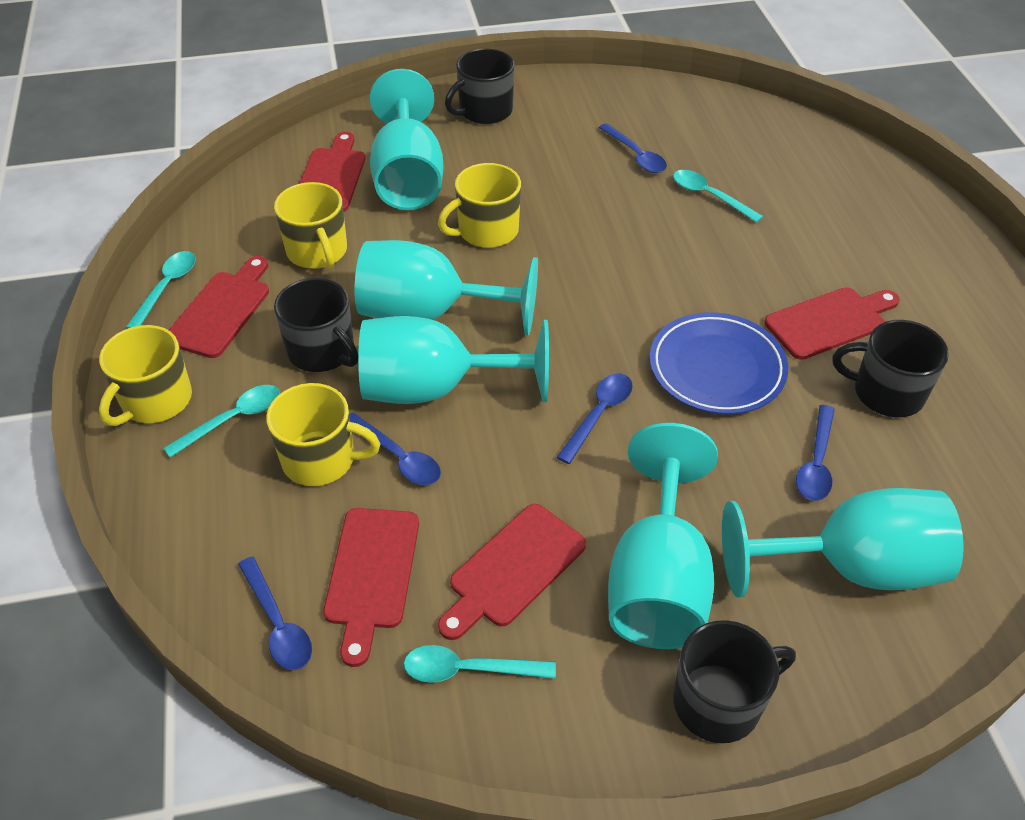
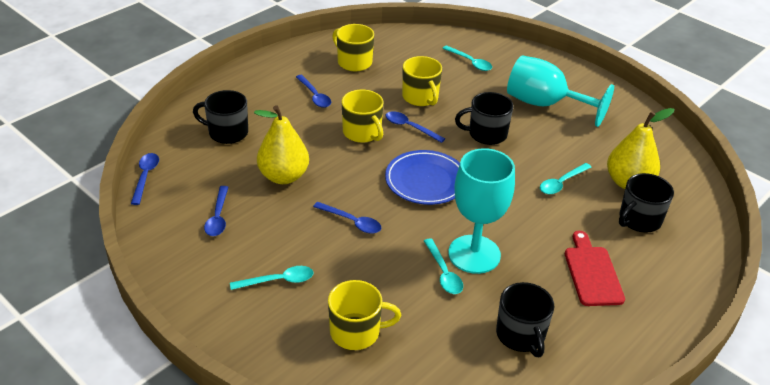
red cutting board: 5 -> 1
turquoise goblet: 5 -> 2
yellow pear: 0 -> 2

